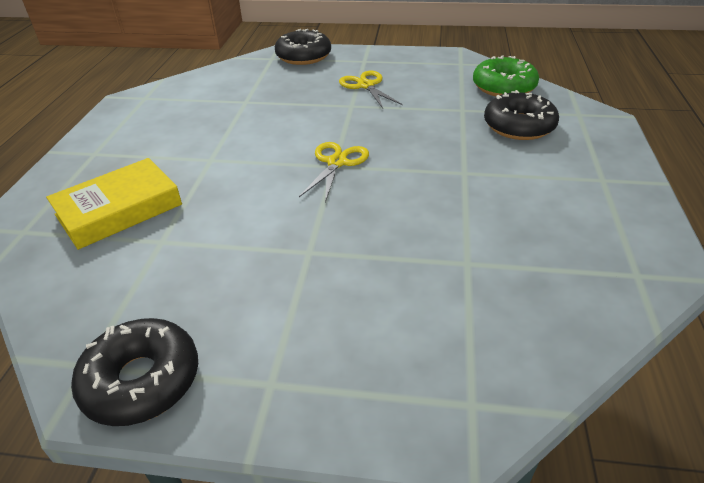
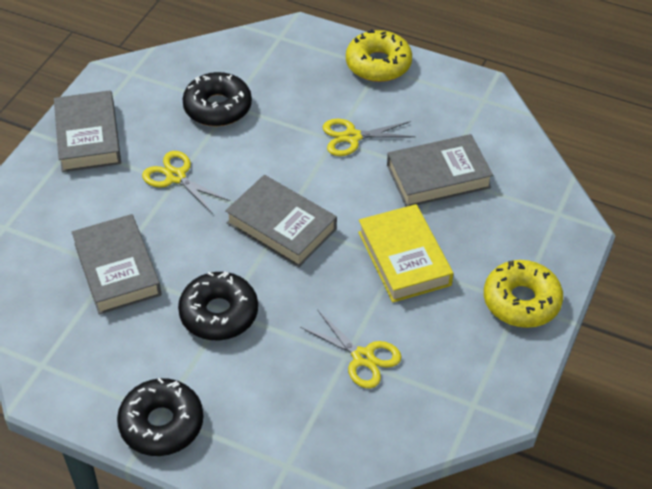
green donut: 1 -> 0
grey book: 0 -> 4
yellow donut: 0 -> 2
yellow scissors: 2 -> 3

